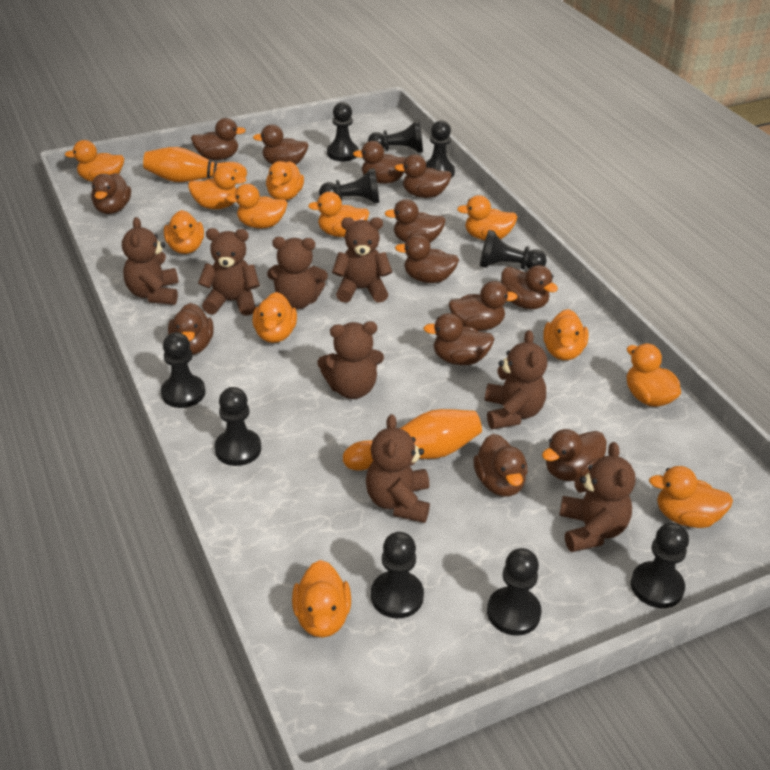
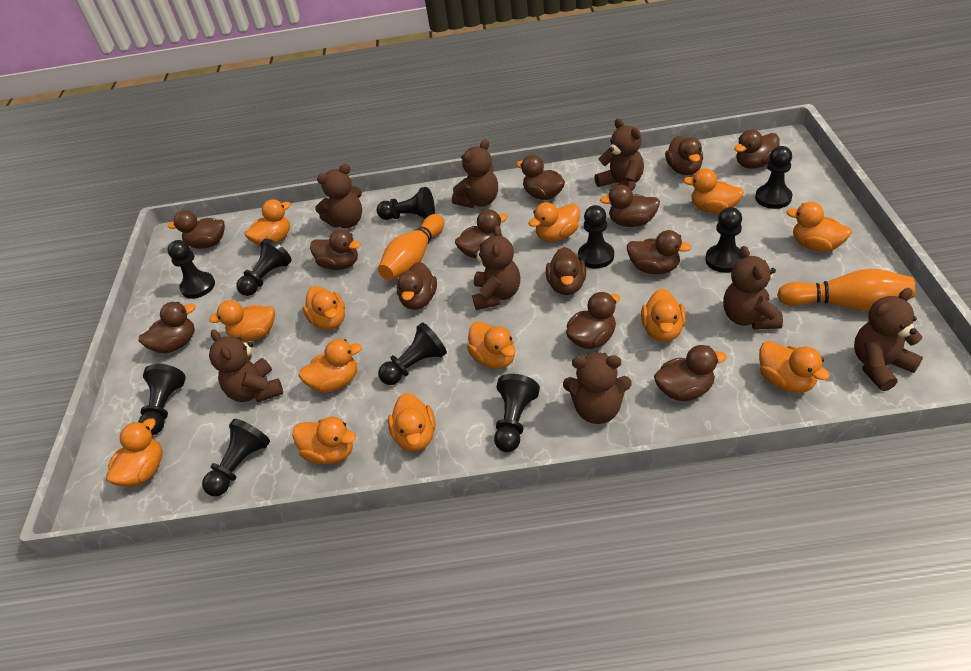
orange duck: 12 -> 13

